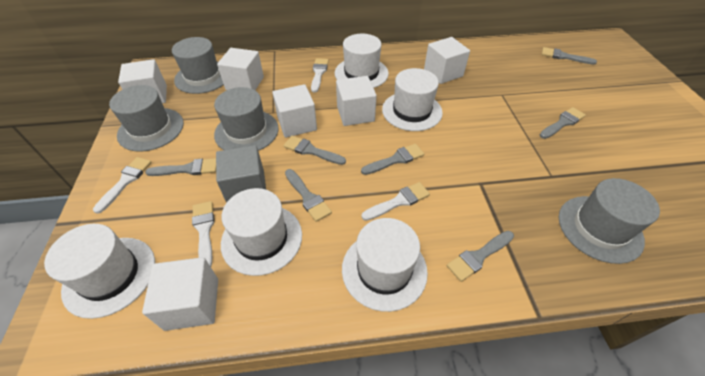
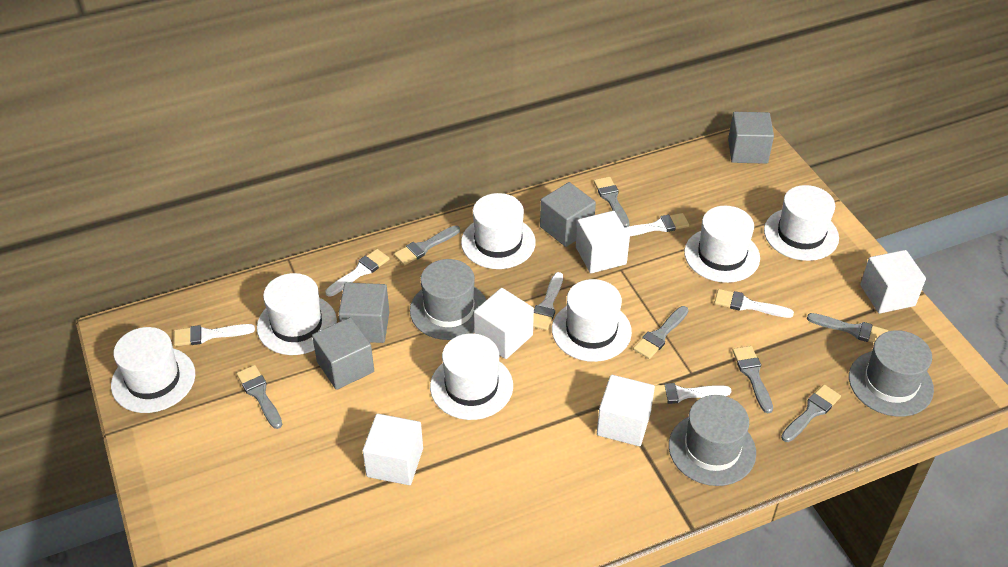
grey cube: 1 -> 4
grey hat: 4 -> 3
white brush: 4 -> 6
white cube: 6 -> 5
white hat: 5 -> 7

